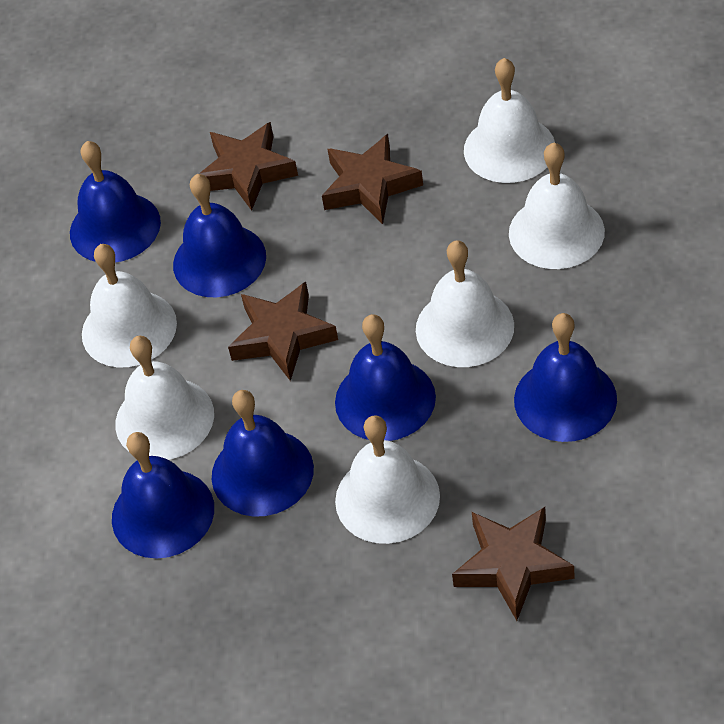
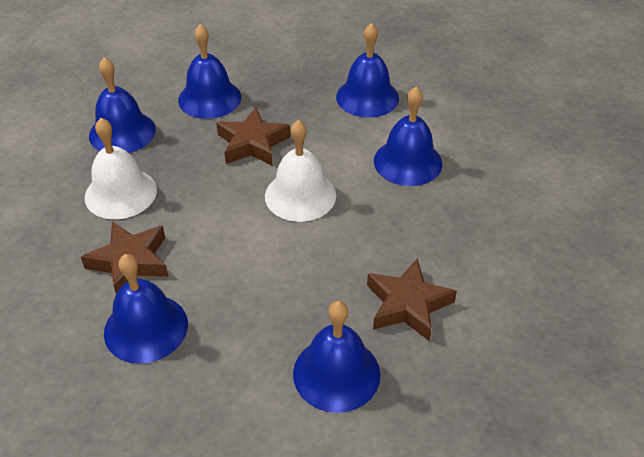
brown star: 4 -> 3
white bell: 6 -> 2

